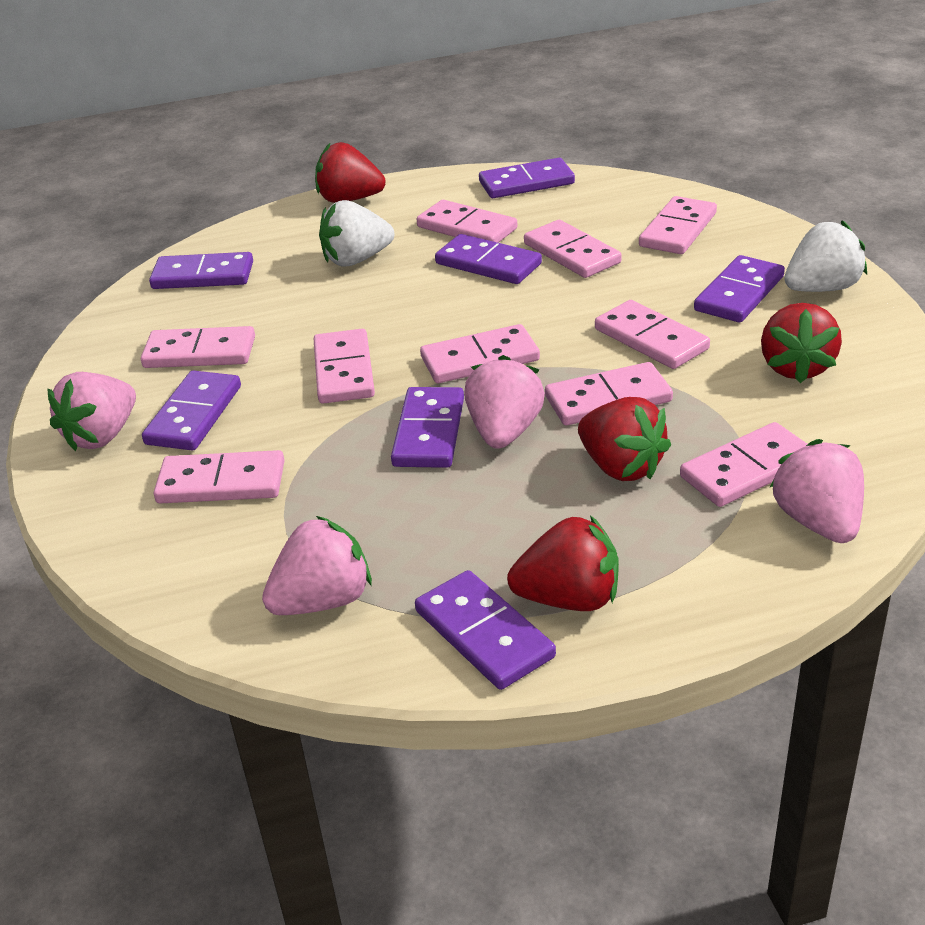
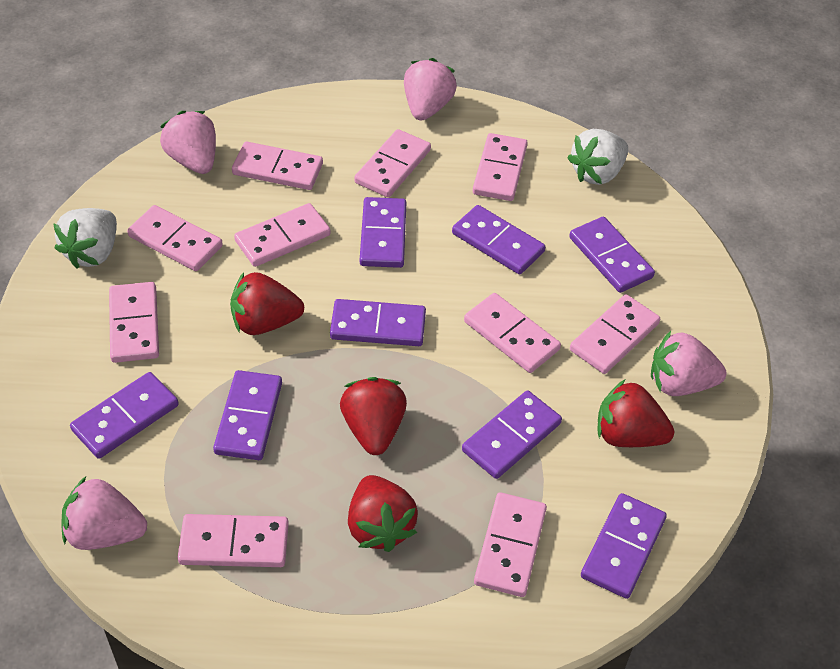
purple domino: 7 -> 8

